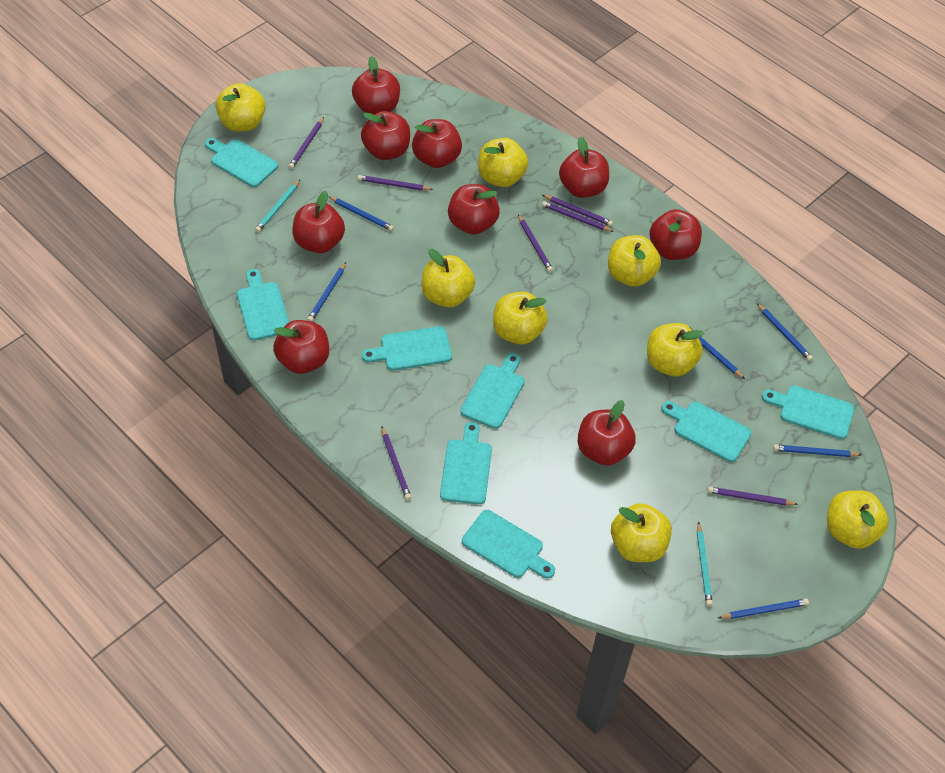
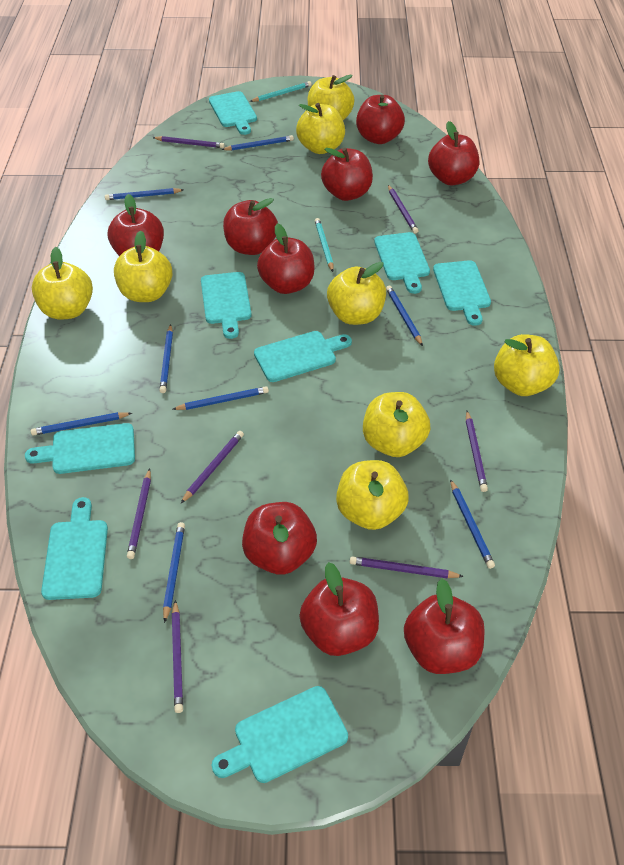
blue pencil: 6 -> 8

